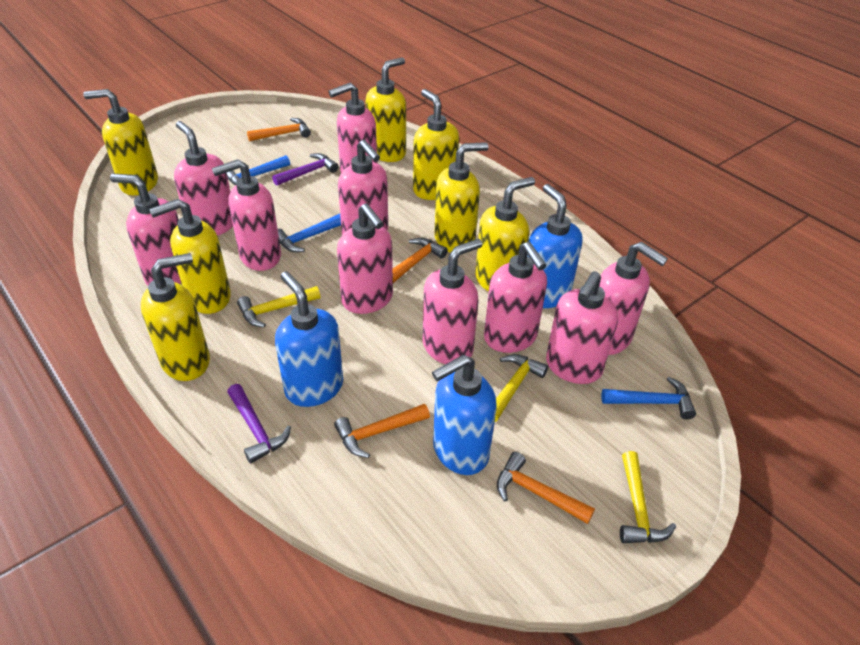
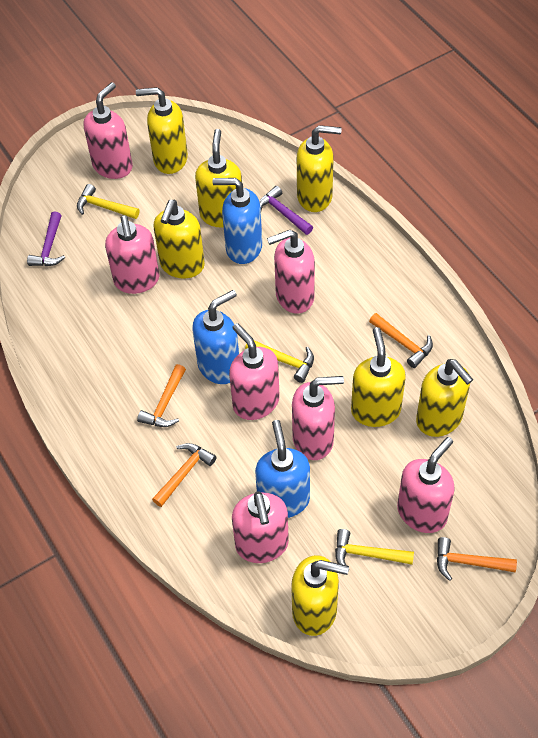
blue hammer: 3 -> 0
pink soap dispenser: 10 -> 7

